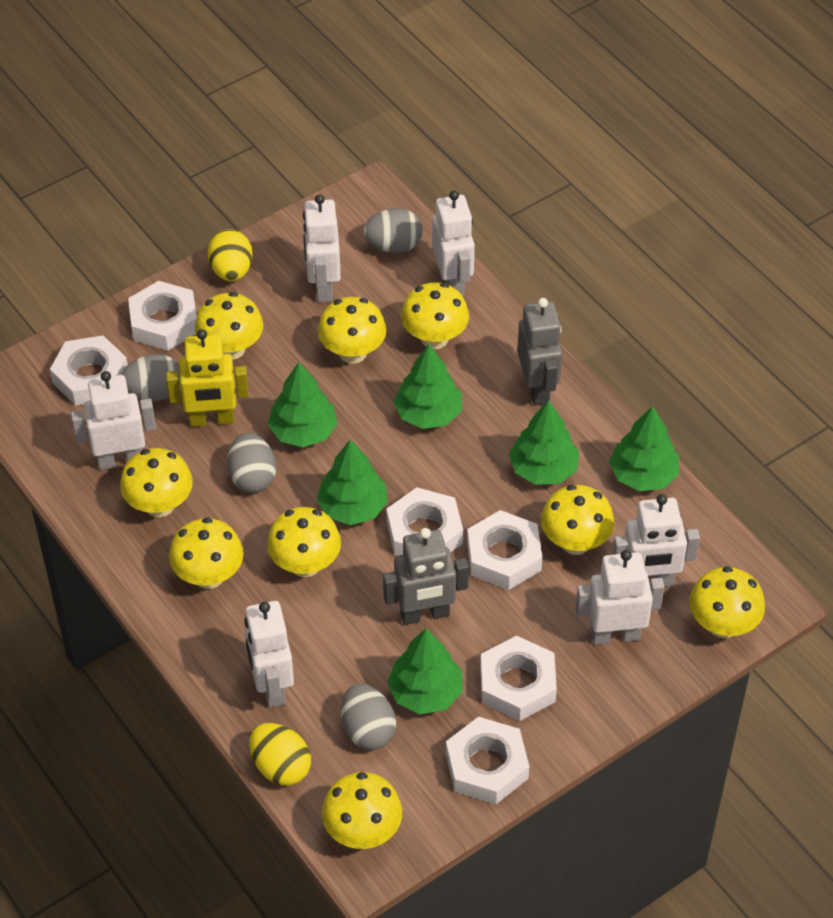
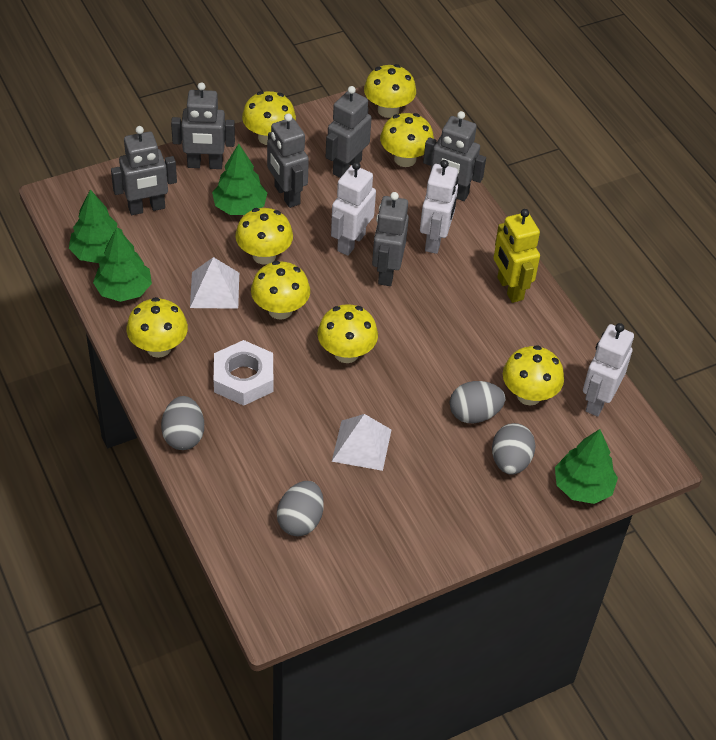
green tree: 6 -> 4
grey robot: 2 -> 6
white nut: 6 -> 1
white pyramid: 0 -> 2
white robot: 6 -> 3
yellow egg: 2 -> 0
yellow mushroom: 9 -> 8

